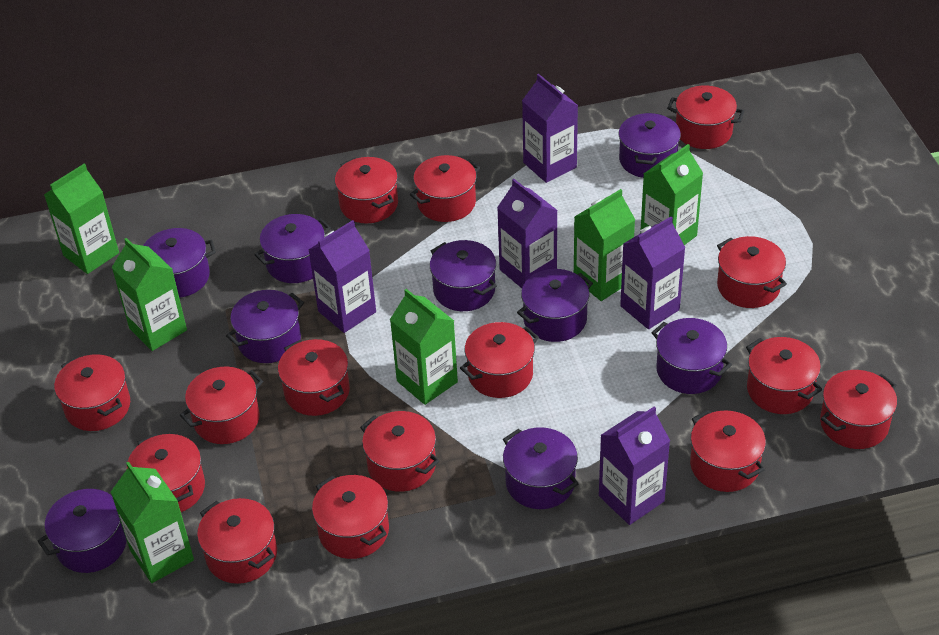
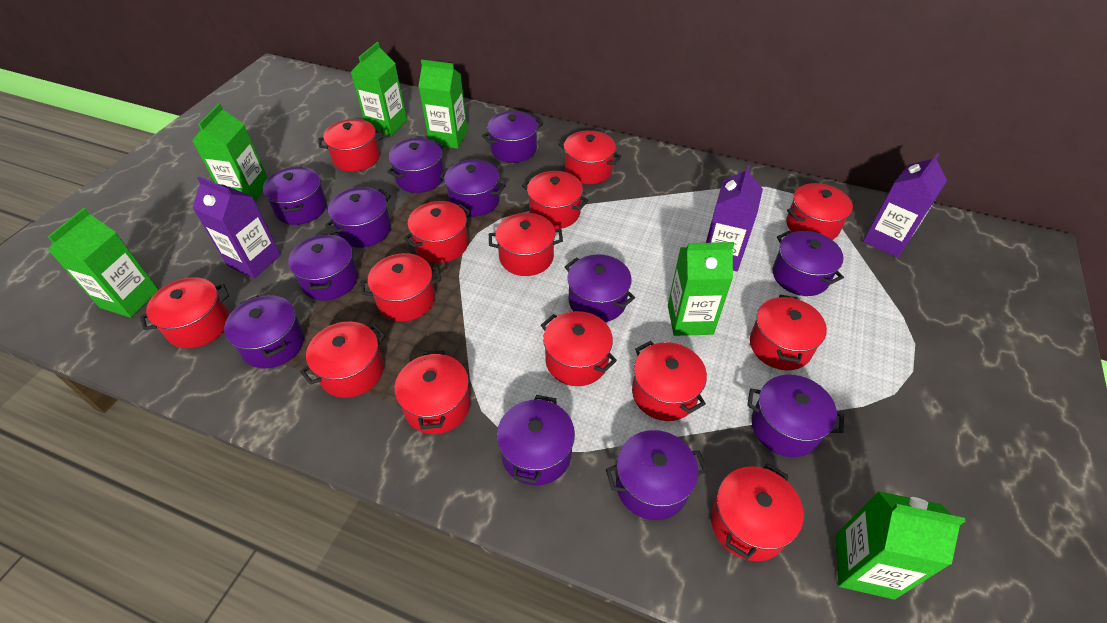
purple carton: 5 -> 3
purple pot: 9 -> 12
red pot: 15 -> 14

